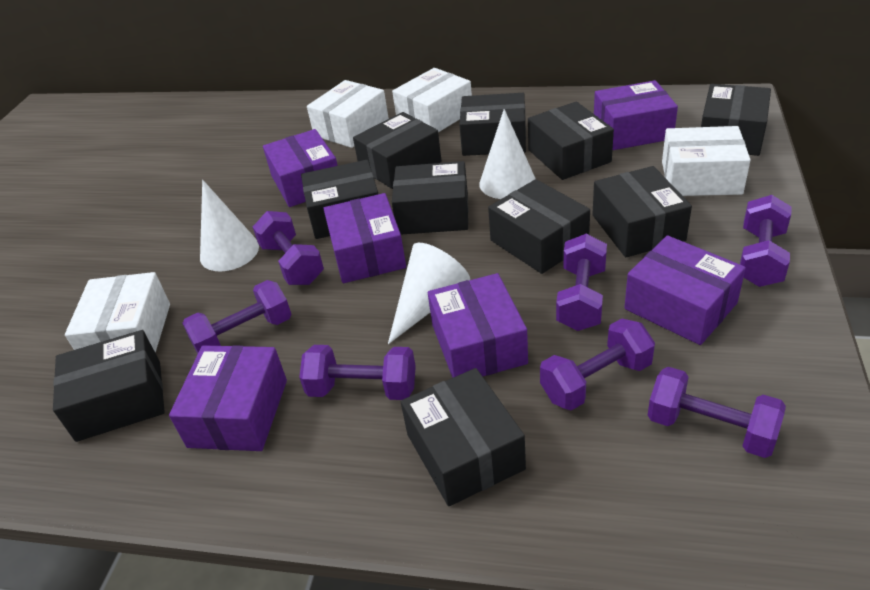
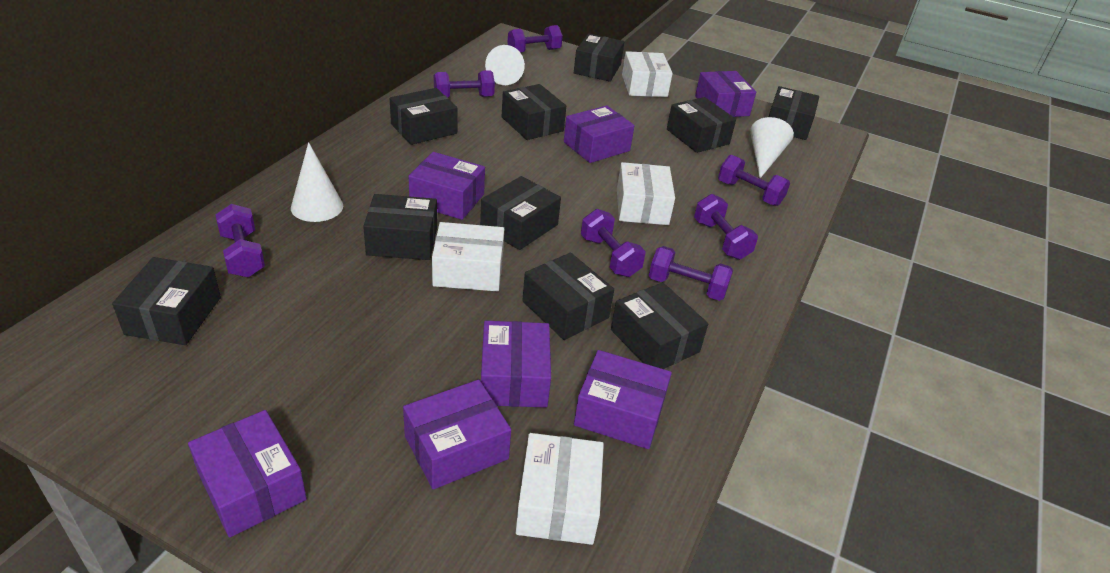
purple box: 6 -> 7

